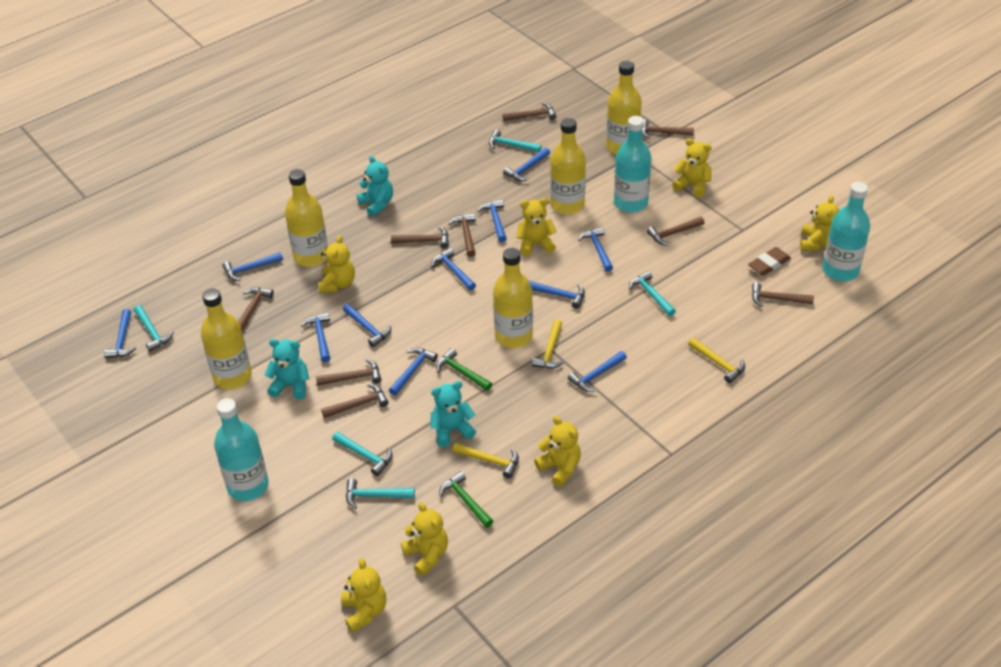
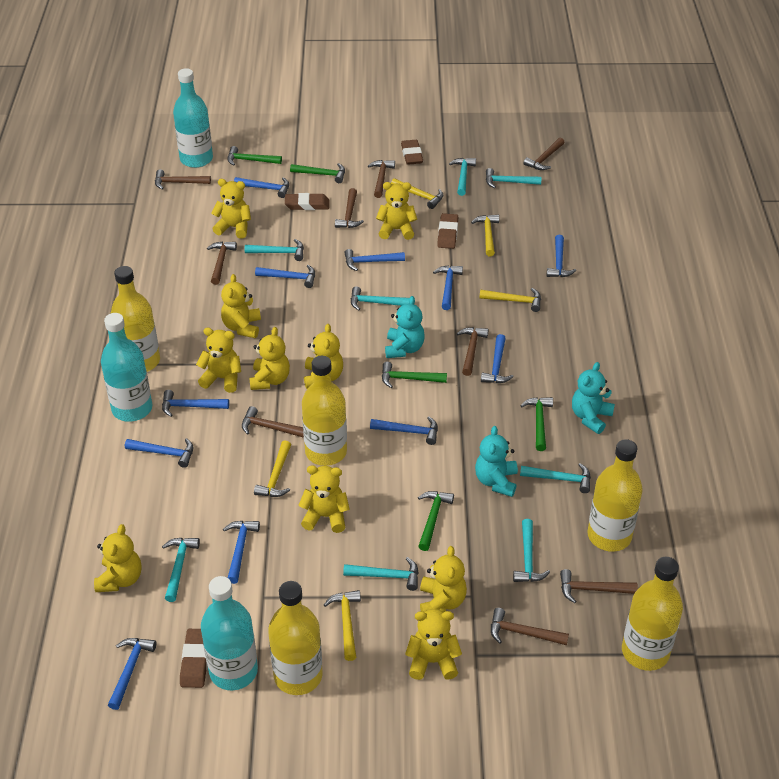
brown eraser: 1 -> 4
green hammer: 2 -> 5
turquoise hammer: 5 -> 8
yellow hammer: 3 -> 5
yellow teddy bear: 7 -> 10

